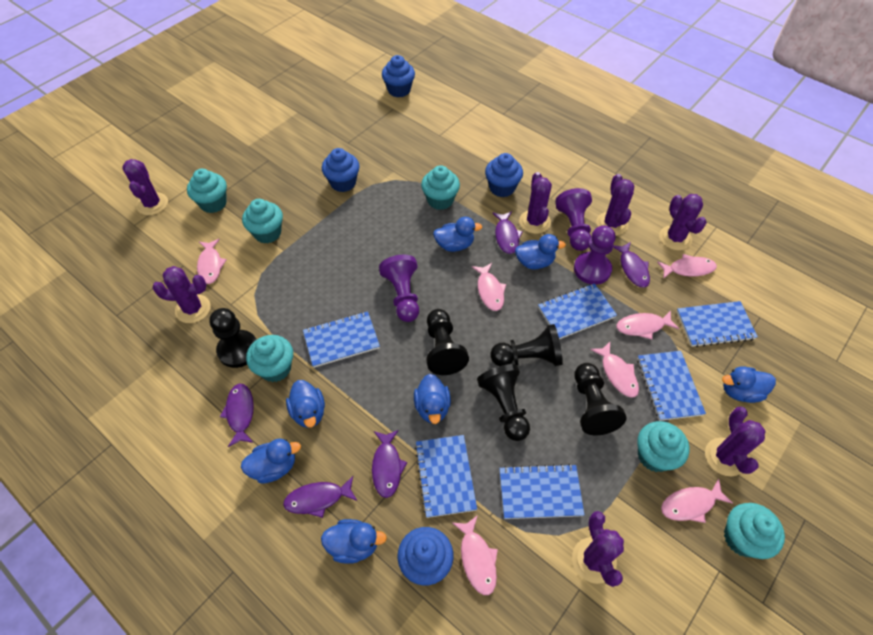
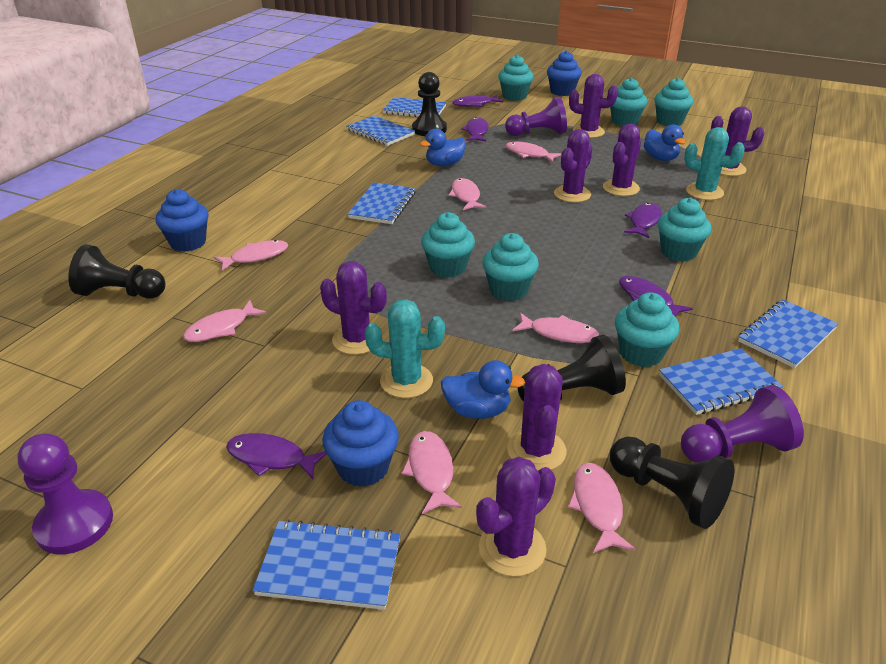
black pawn: 5 -> 4
blue cupcake: 4 -> 3
blue duck: 7 -> 3
turquoise cactus: 0 -> 2
turquoise cupcake: 6 -> 7

